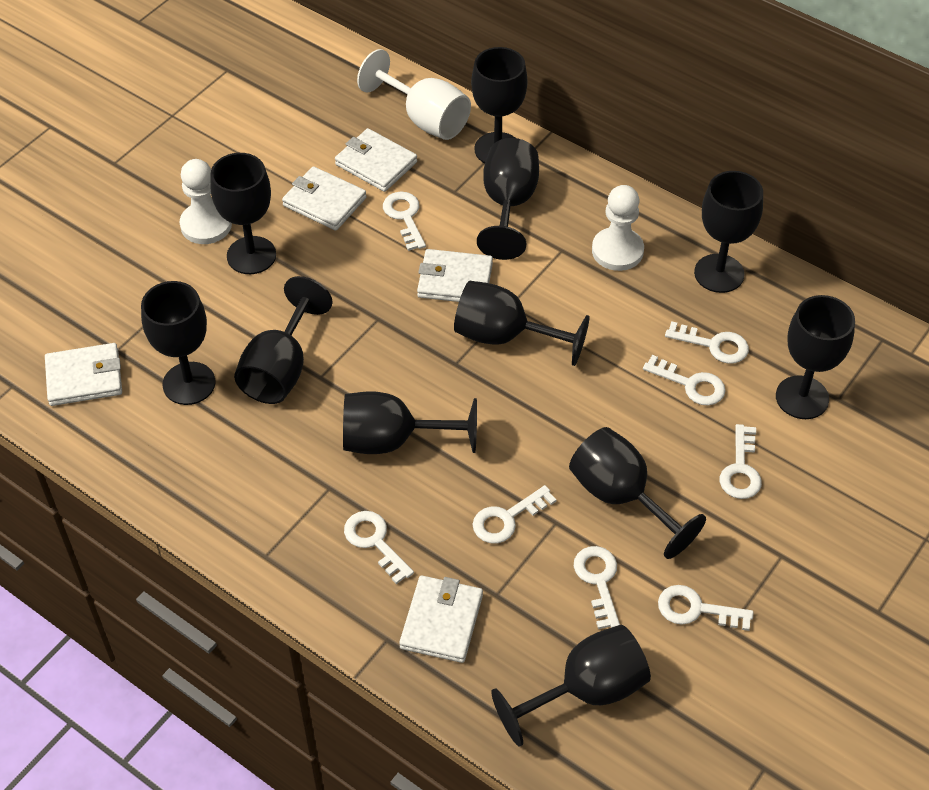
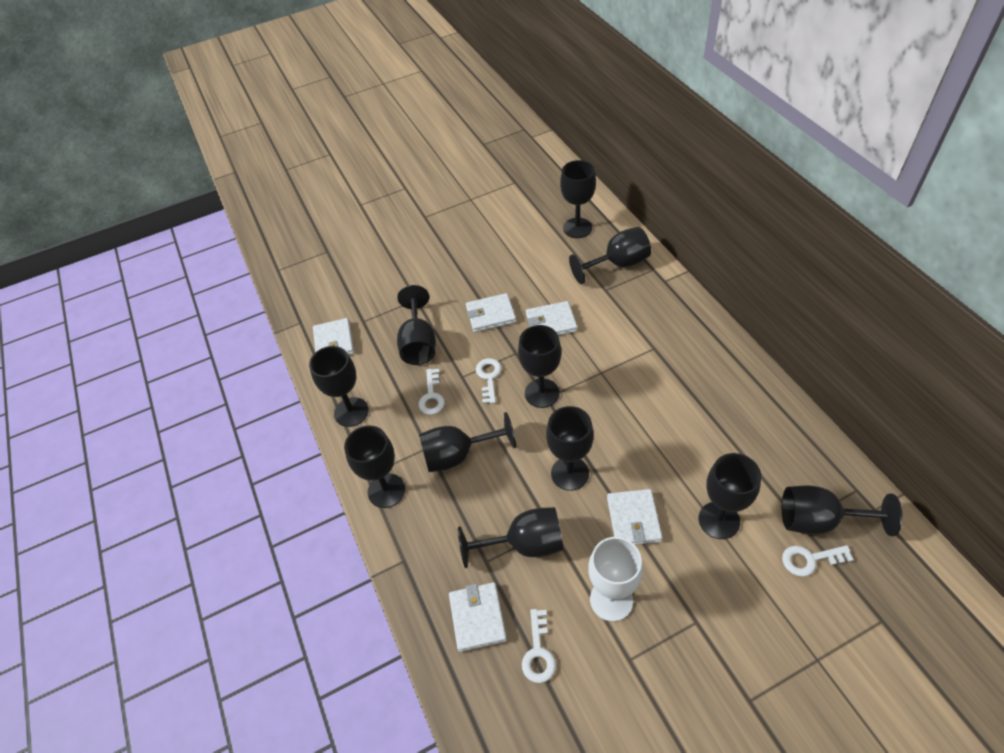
white key: 8 -> 4
white pawn: 2 -> 0

